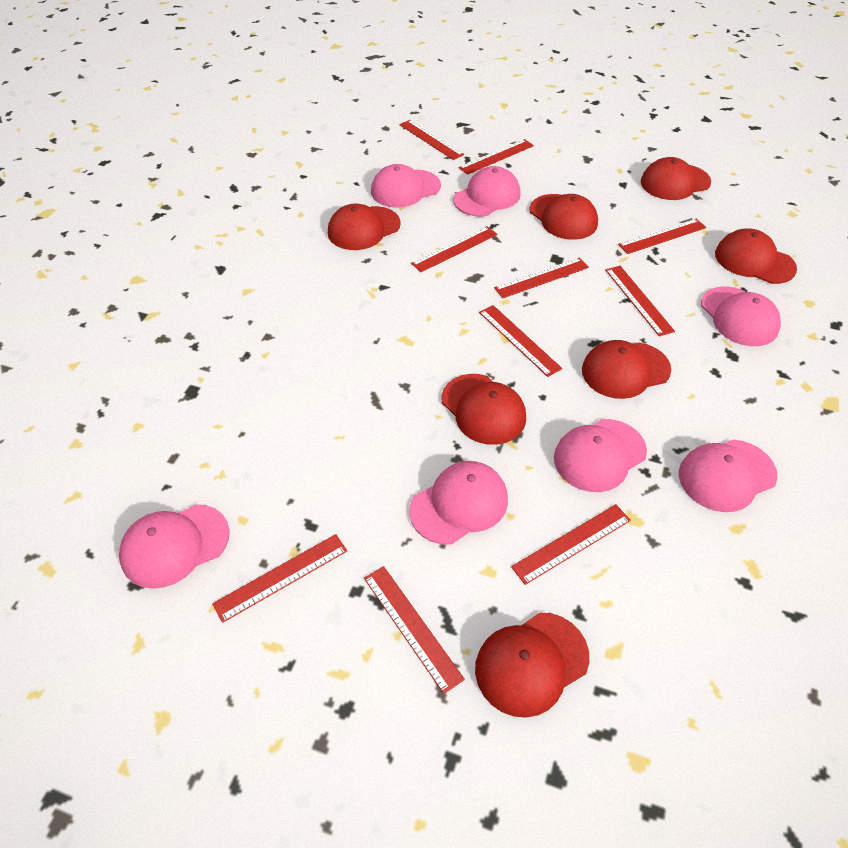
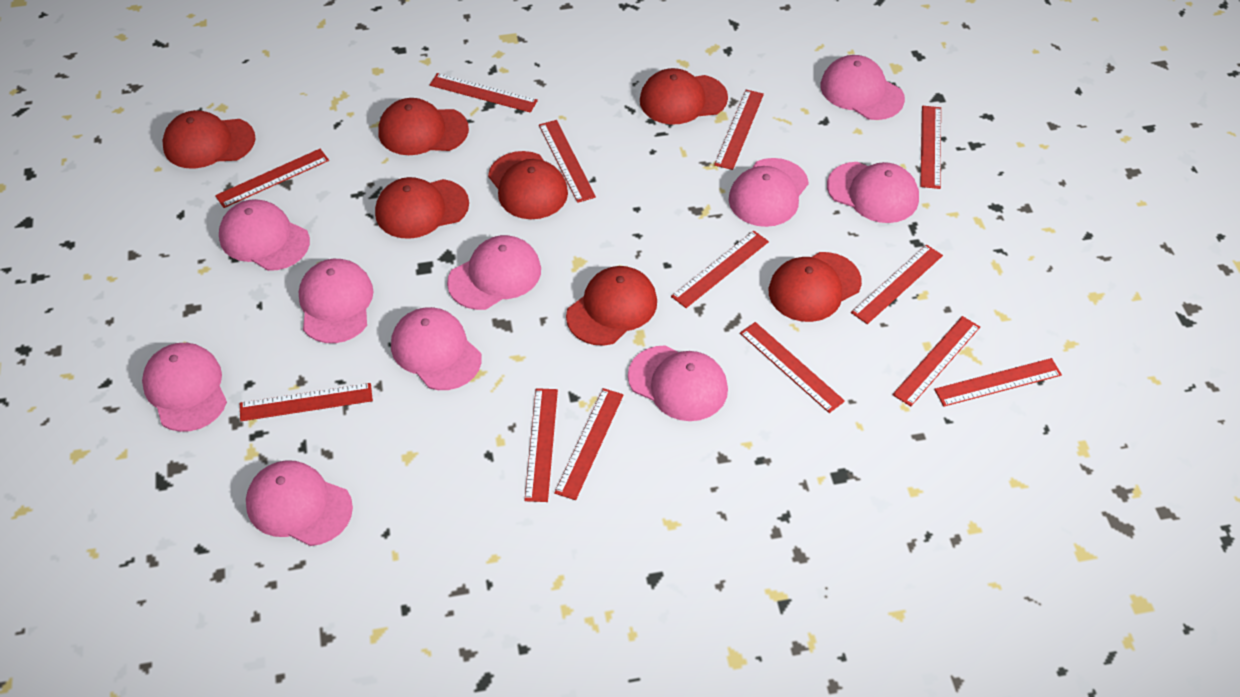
pink cap: 7 -> 10
red ruler: 10 -> 13

